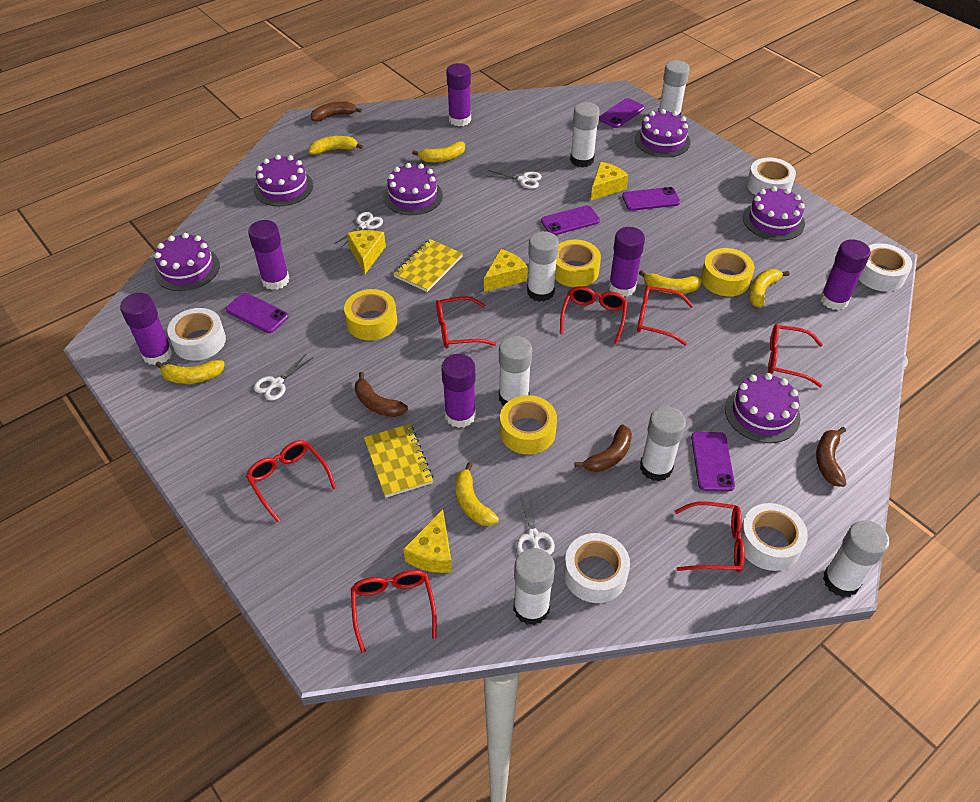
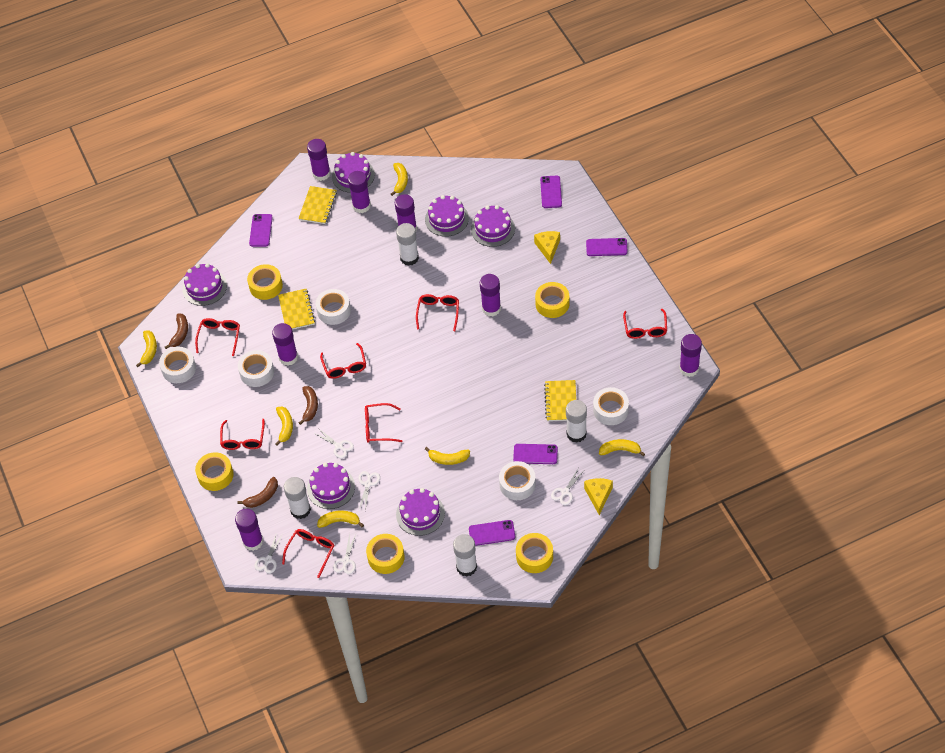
brown banana: 4 -> 3
purple glue stick: 6 -> 7
white glue stick: 7 -> 4
white scissors: 4 -> 5
yellow cheese: 4 -> 2
yellow notebook: 2 -> 3
yellow tape: 4 -> 5

